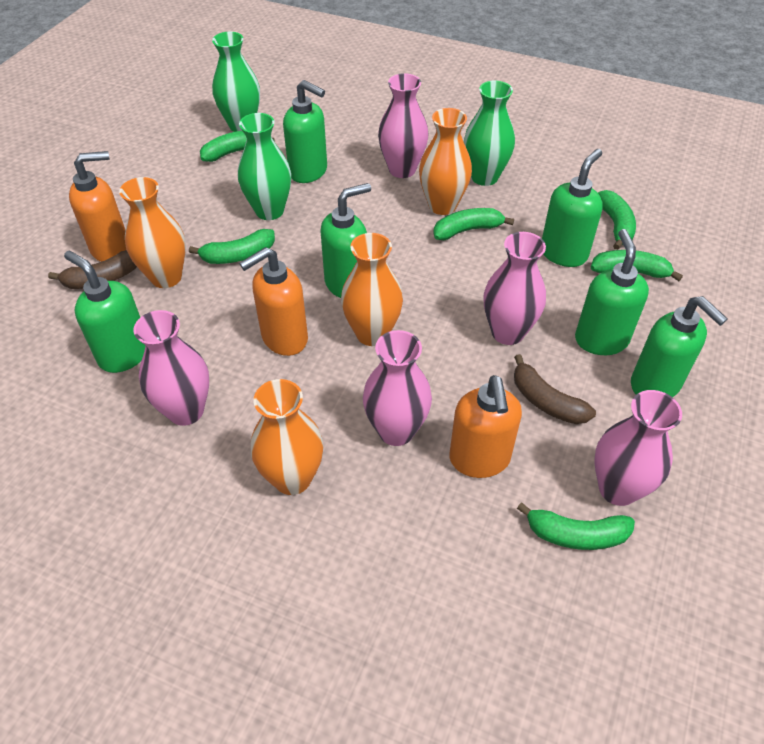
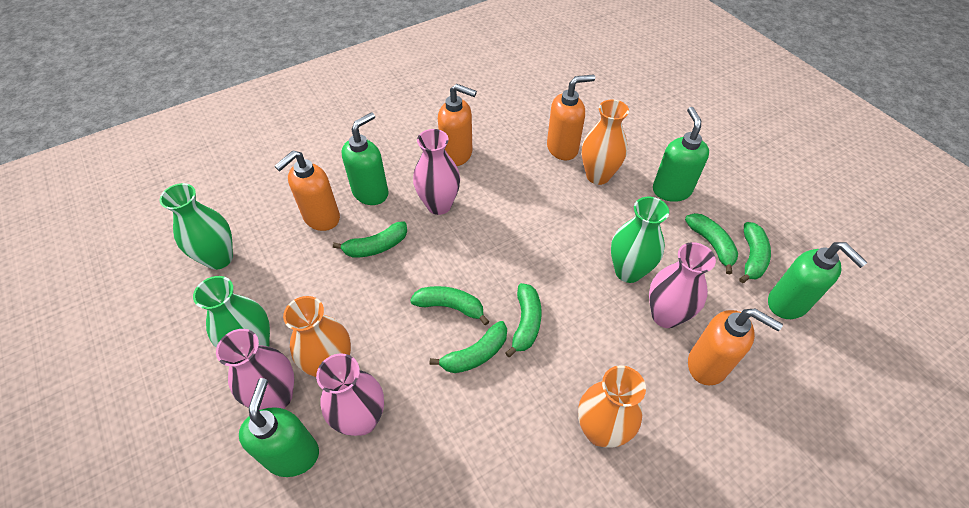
brown banana: 2 -> 0
green soap dispenser: 6 -> 4
orange soap dispenser: 3 -> 4
orange vase: 4 -> 3
pink vase: 5 -> 4

